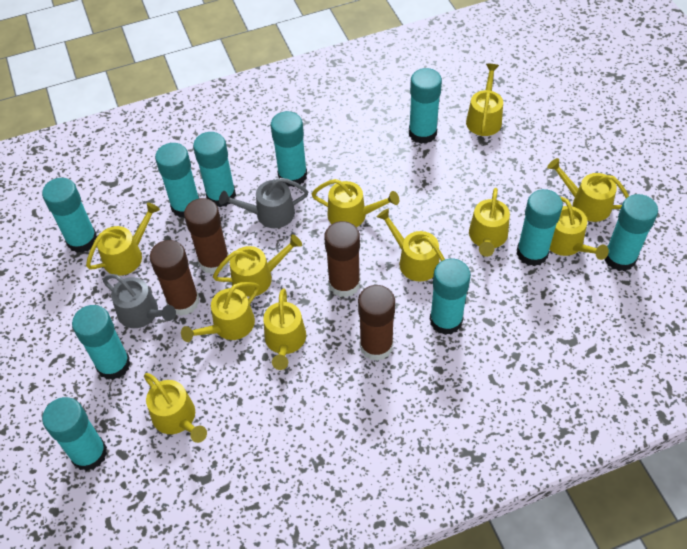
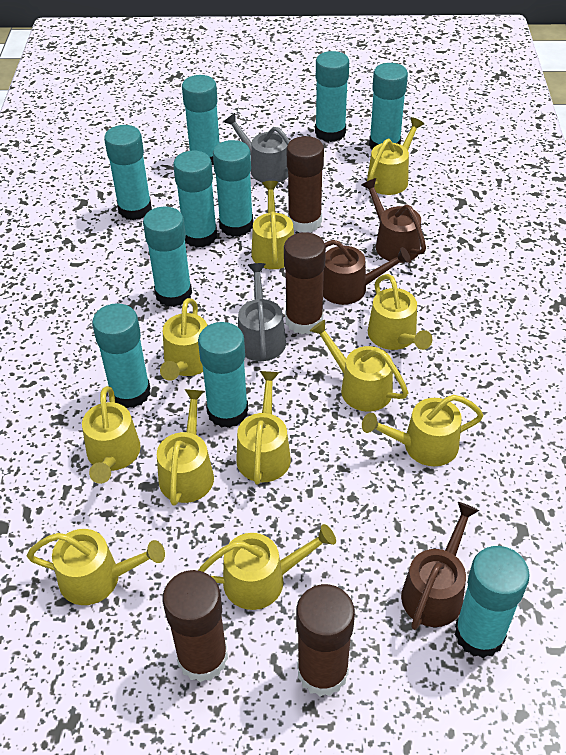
brown watering can: 0 -> 3

